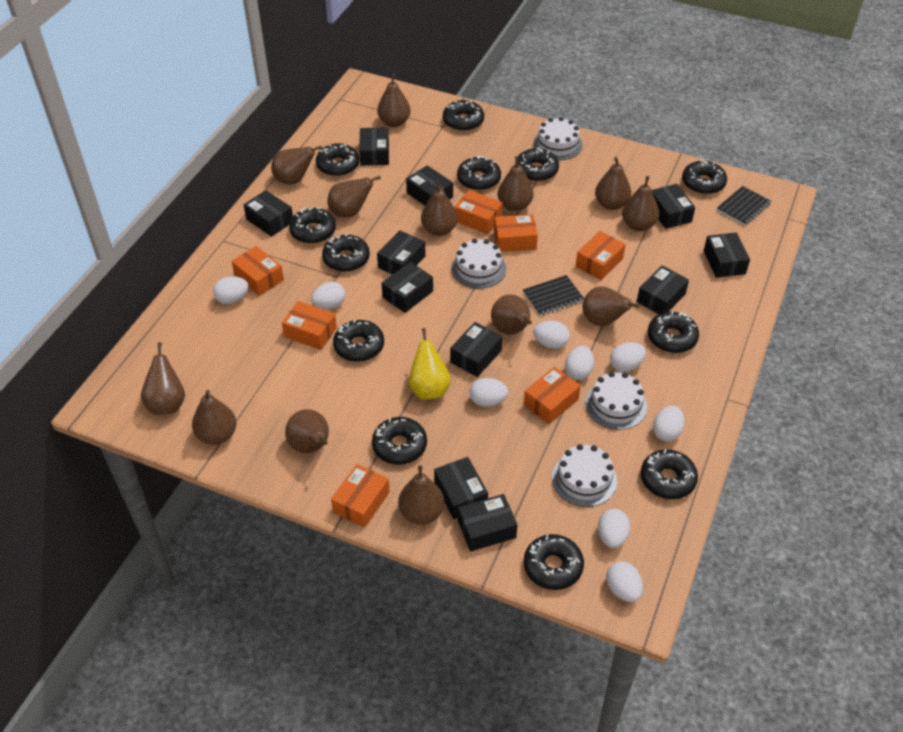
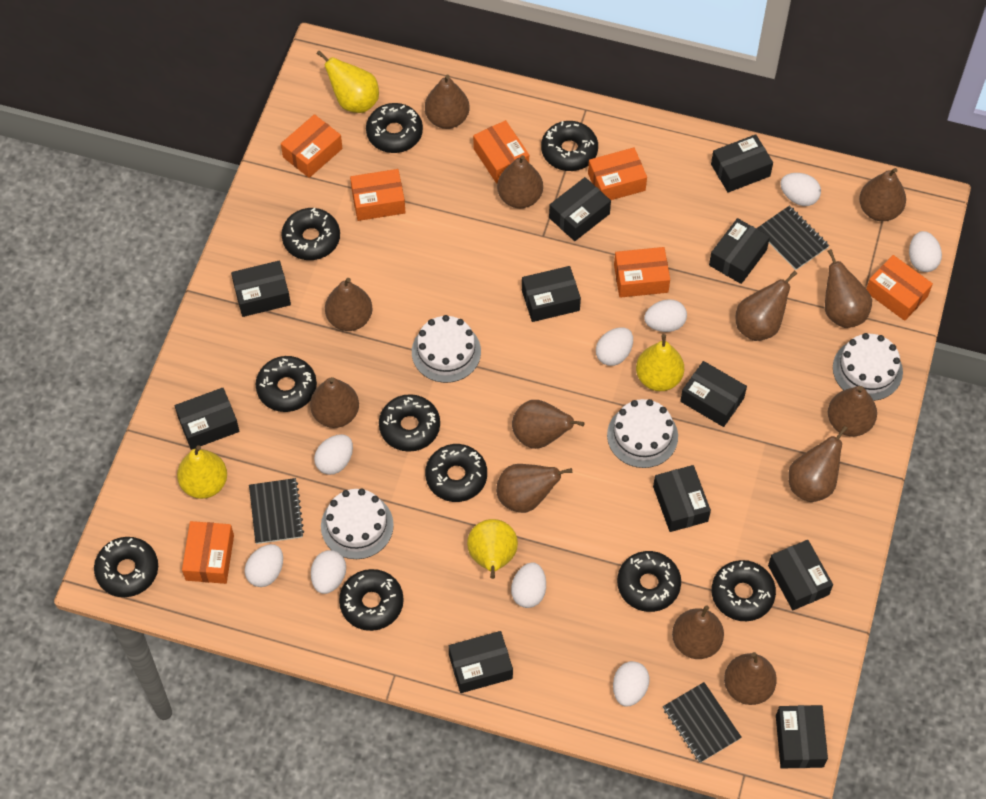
black donut: 12 -> 10
black notebook: 2 -> 3
yellow pear: 1 -> 4

